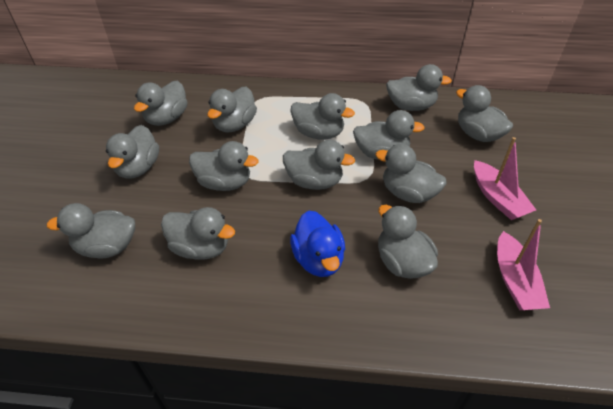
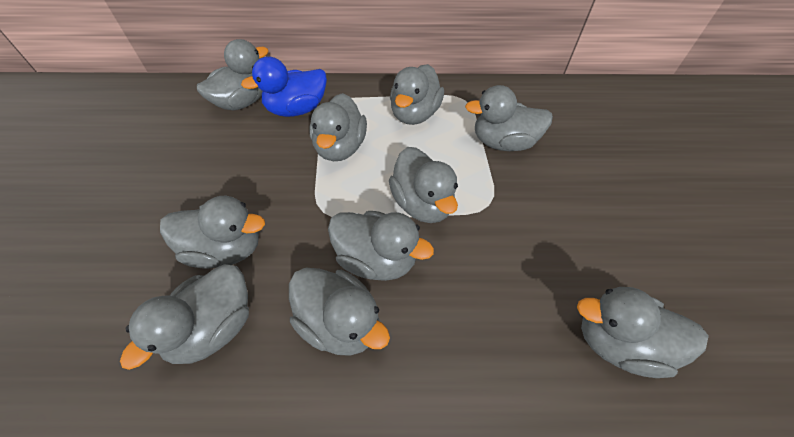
grey duck: 13 -> 10
pink boat: 2 -> 0

